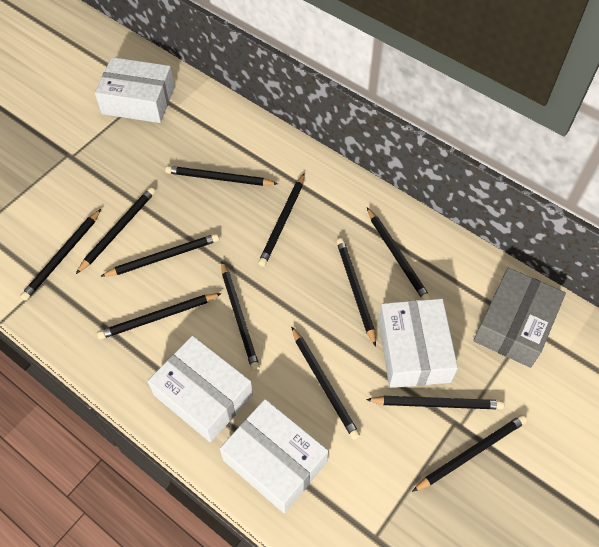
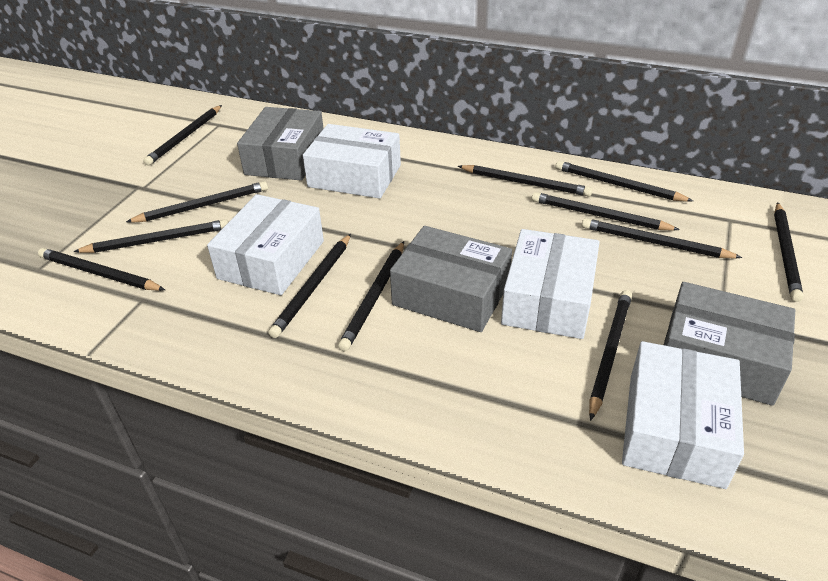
grey box: 1 -> 3

